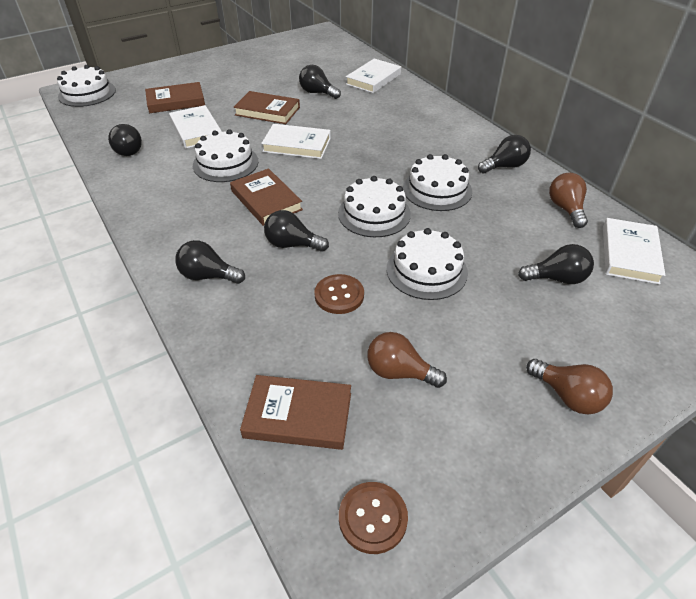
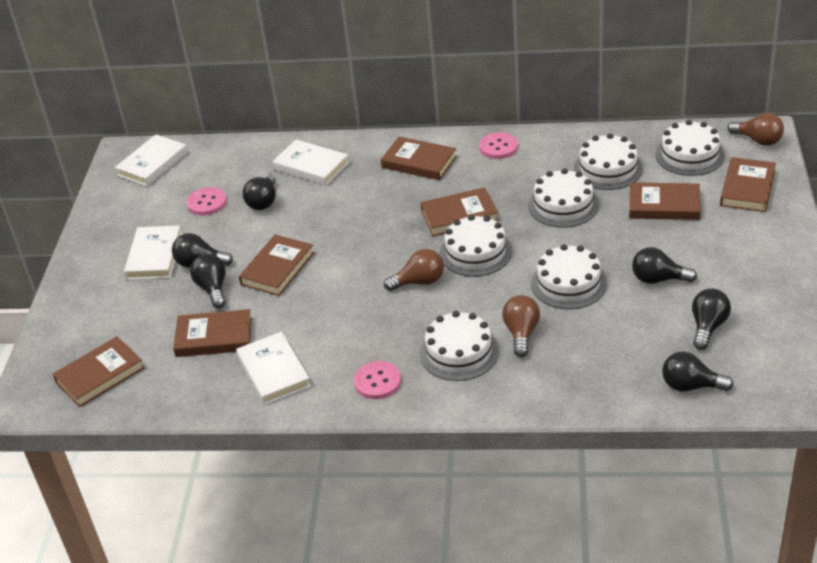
brown book: 4 -> 7
brown button: 2 -> 0
pink button: 0 -> 3
white cake: 5 -> 6

